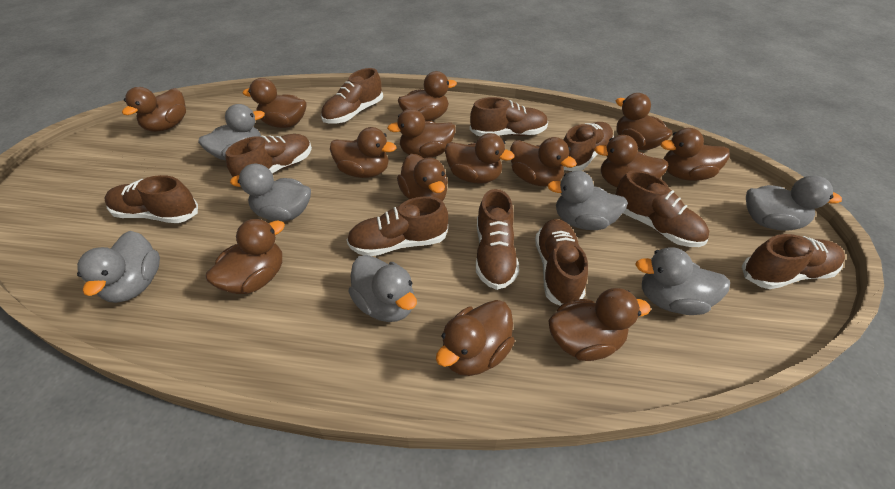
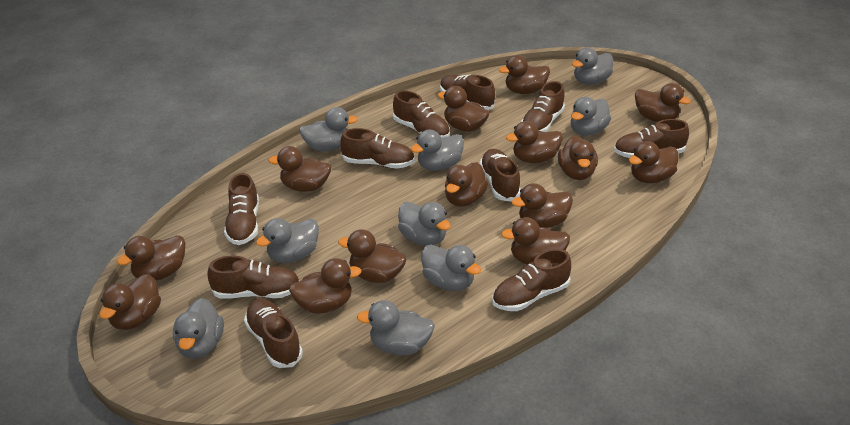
grey duck: 7 -> 9

